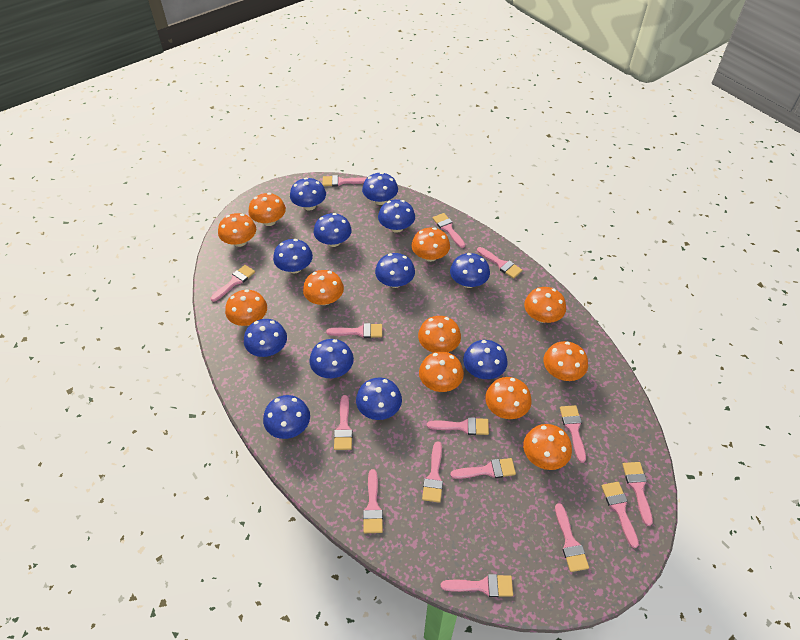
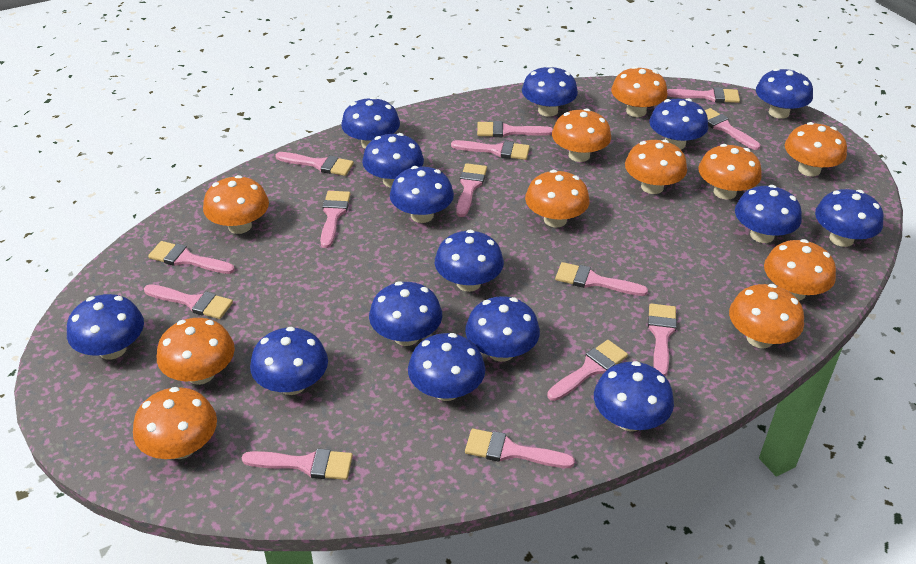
blue mushroom: 12 -> 15
pink brush: 15 -> 14

